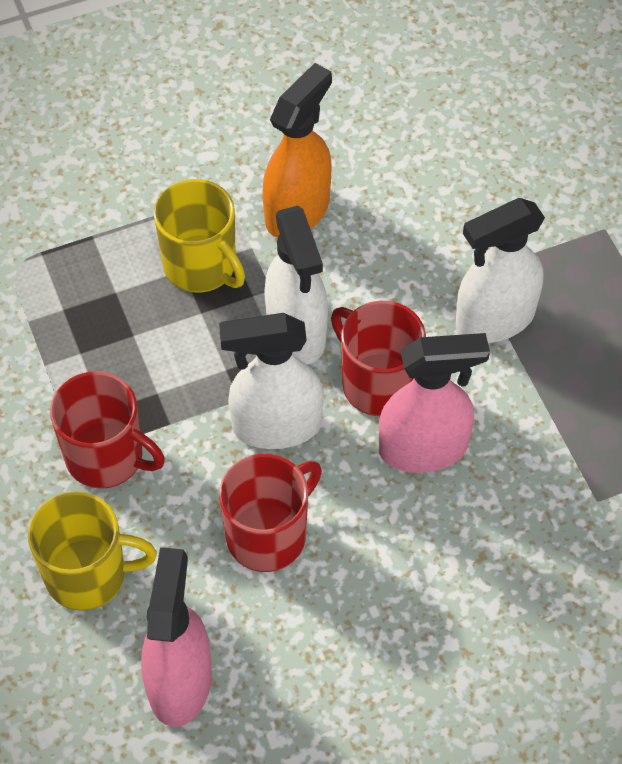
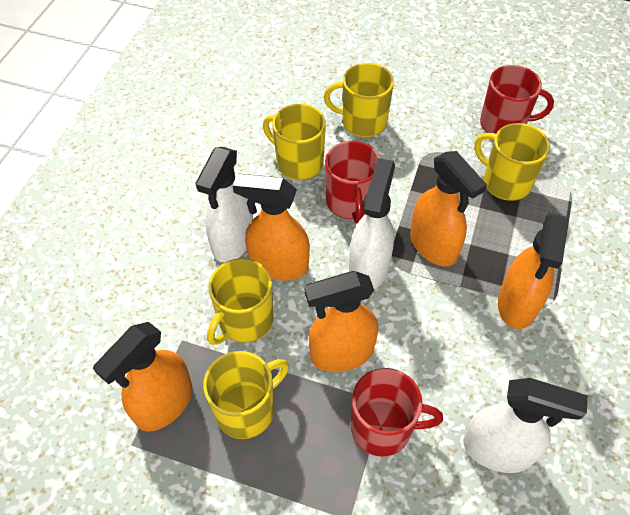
orange spray bottle: 1 -> 5
pink spray bottle: 2 -> 0
yellow mug: 2 -> 5

